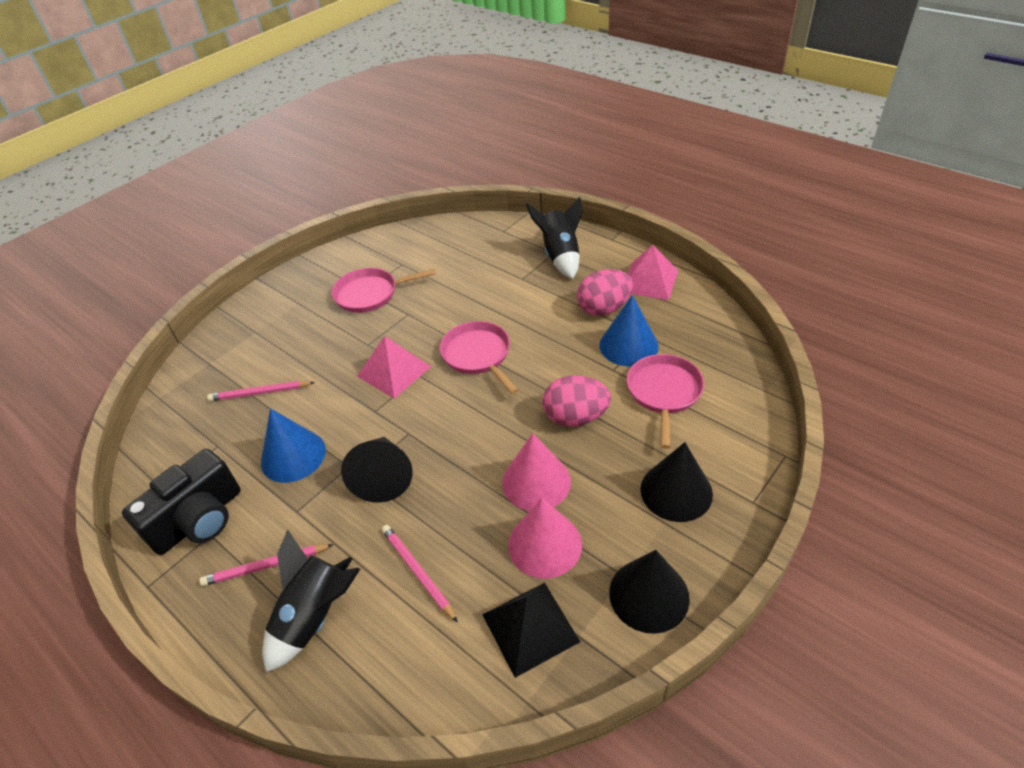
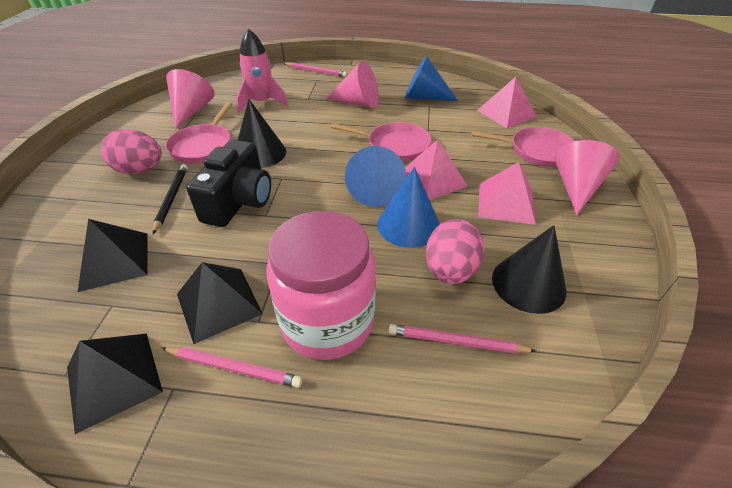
black cone: 3 -> 2
black pencil: 0 -> 1
black pyramid: 1 -> 3
black rocket: 2 -> 0
blue cone: 2 -> 3
pink cone: 2 -> 3
pink jar: 0 -> 1
pink pyramid: 2 -> 3
pink rocket: 0 -> 1

